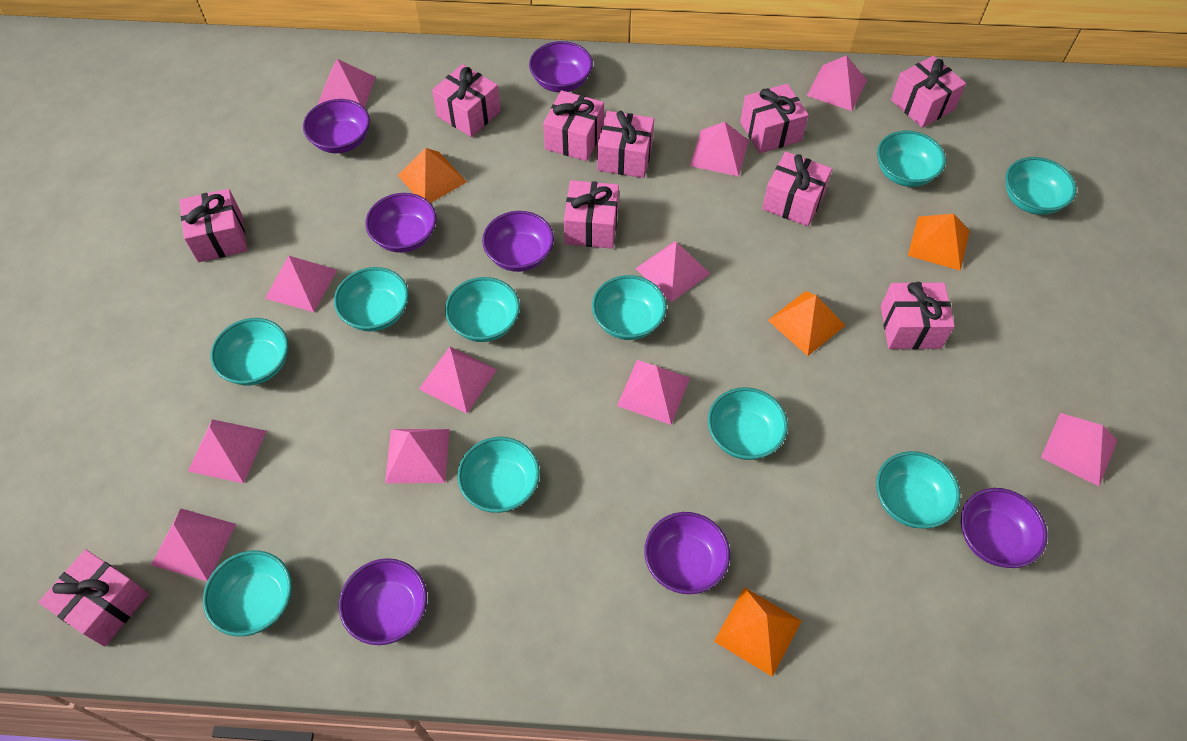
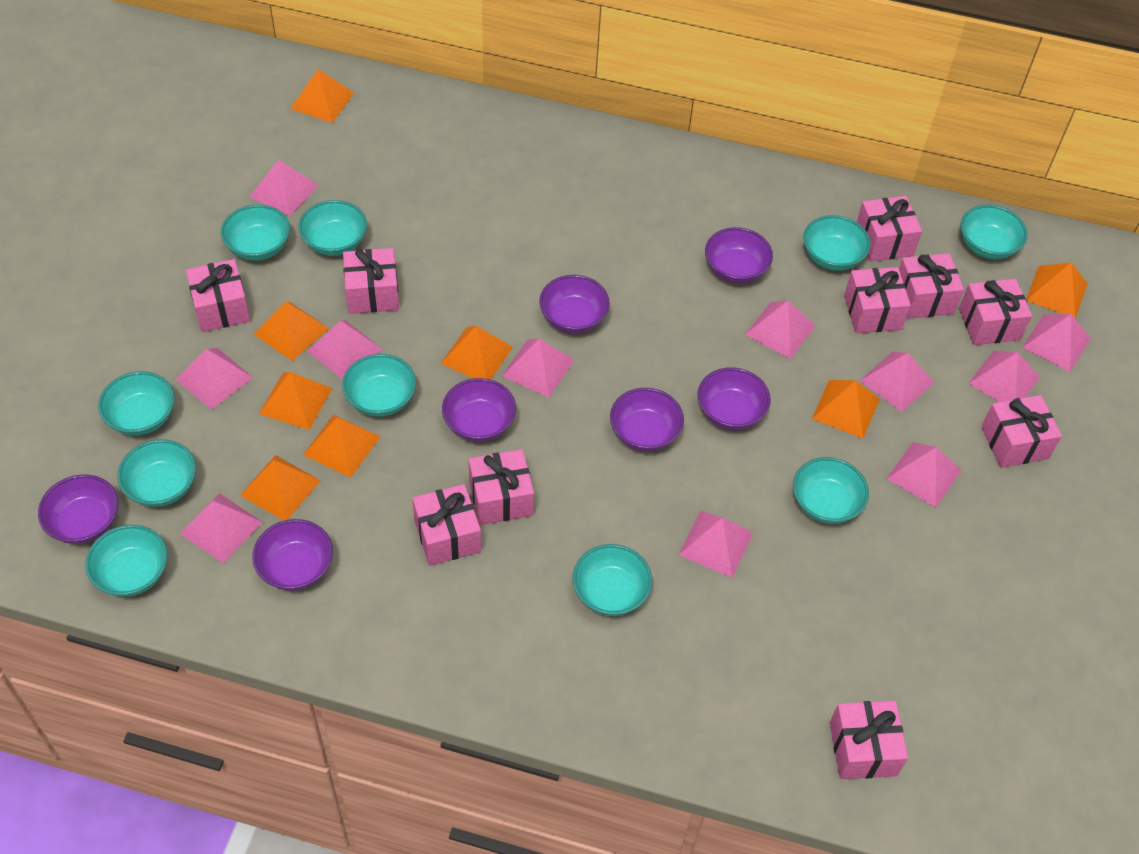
orange pyramid: 4 -> 8

